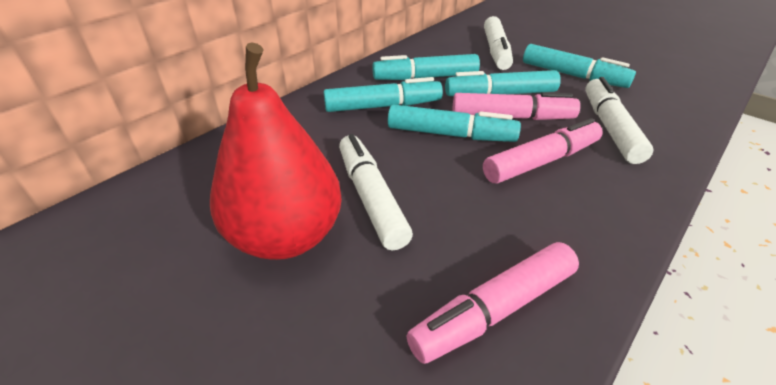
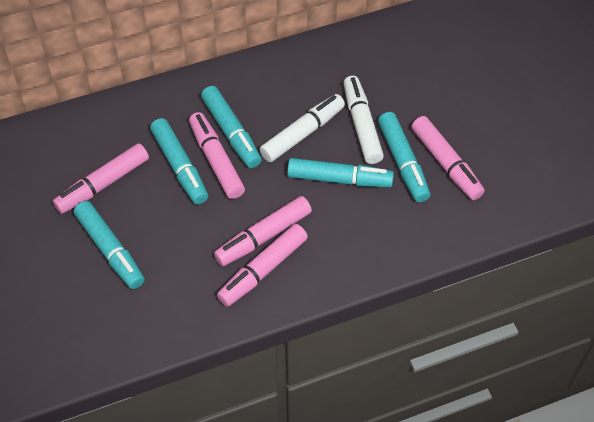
pink marker: 3 -> 5
red pear: 1 -> 0
white marker: 3 -> 2

